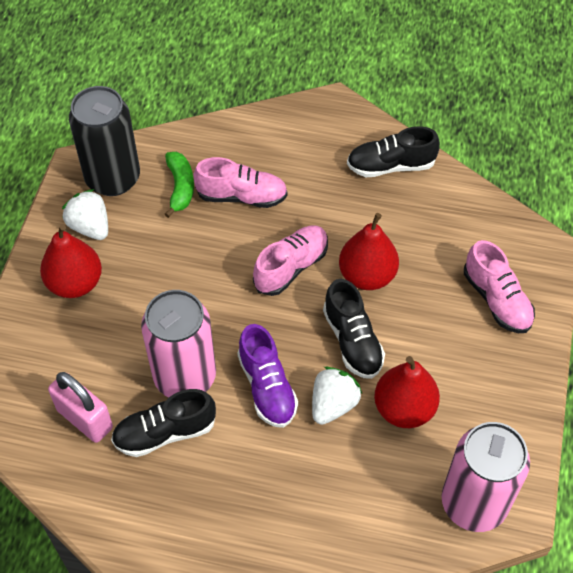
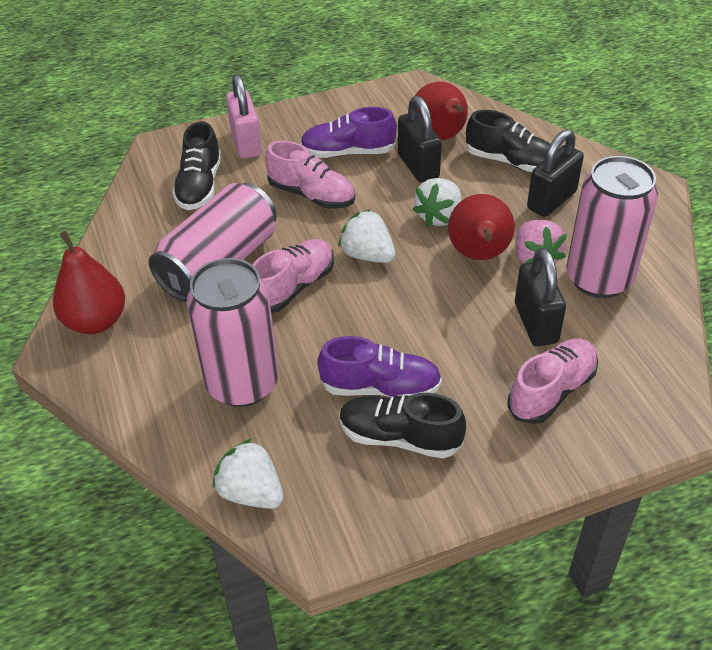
black can: 1 -> 0
black padlock: 0 -> 3
green banana: 1 -> 0
pink can: 2 -> 3
pink strawberry: 0 -> 1
purple shoe: 1 -> 2
white strawberry: 2 -> 3

